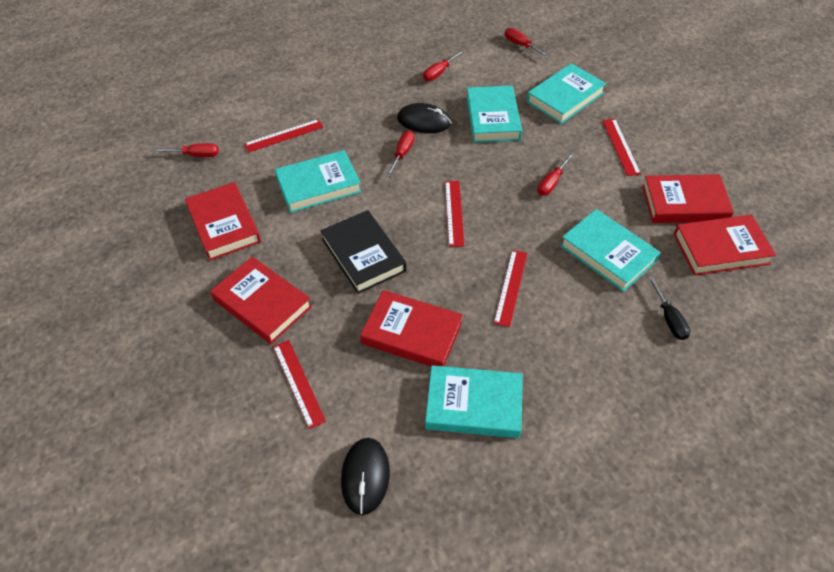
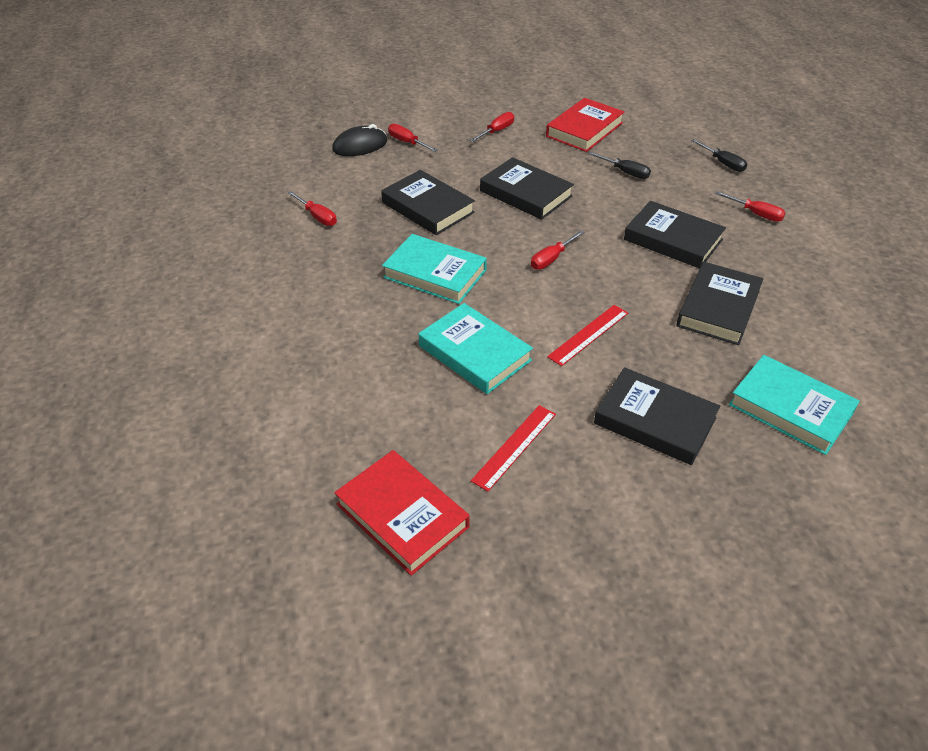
black book: 1 -> 5
black mouse: 2 -> 1
black screwdriver: 1 -> 2
red book: 5 -> 2
red ruler: 5 -> 2
turquoise book: 5 -> 3

